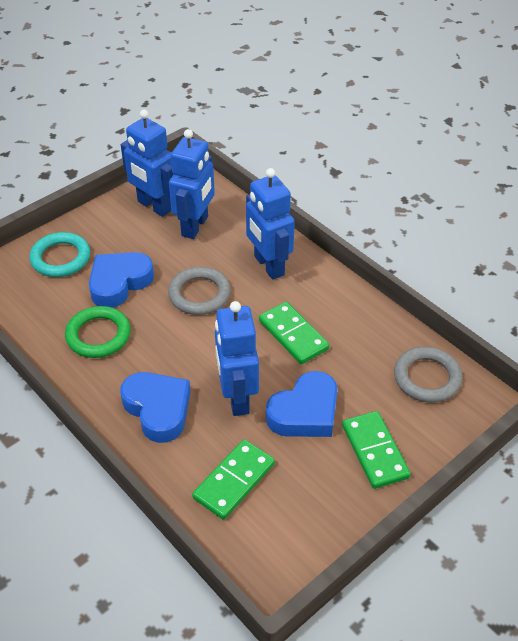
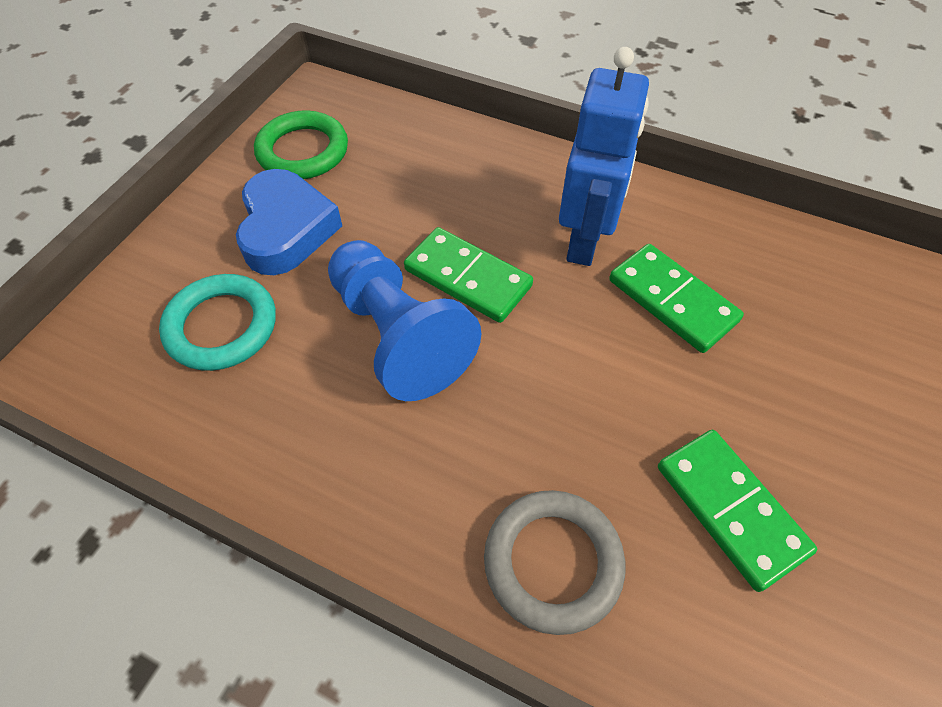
blue heart: 3 -> 1
blue pawn: 0 -> 1
blue robot: 4 -> 1
grey ring: 2 -> 1

